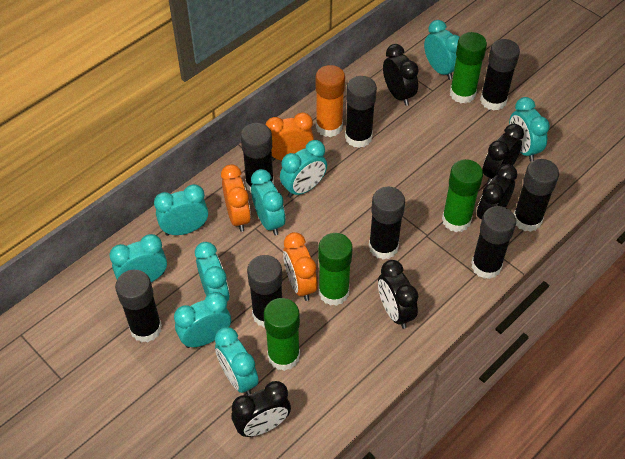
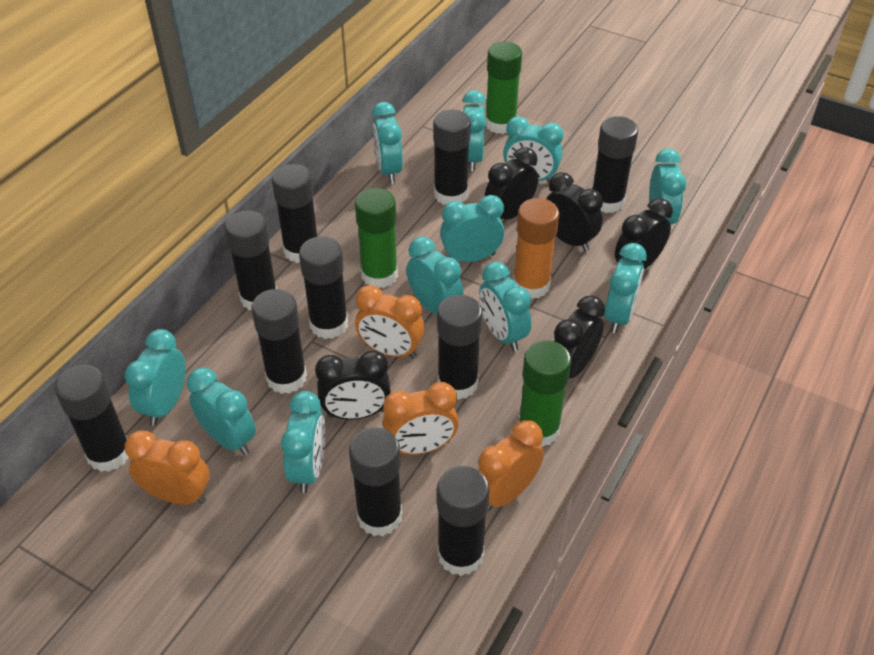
black glue stick: 8 -> 10
green glue stick: 4 -> 3
orange clock: 3 -> 4
turquoise clock: 9 -> 11

